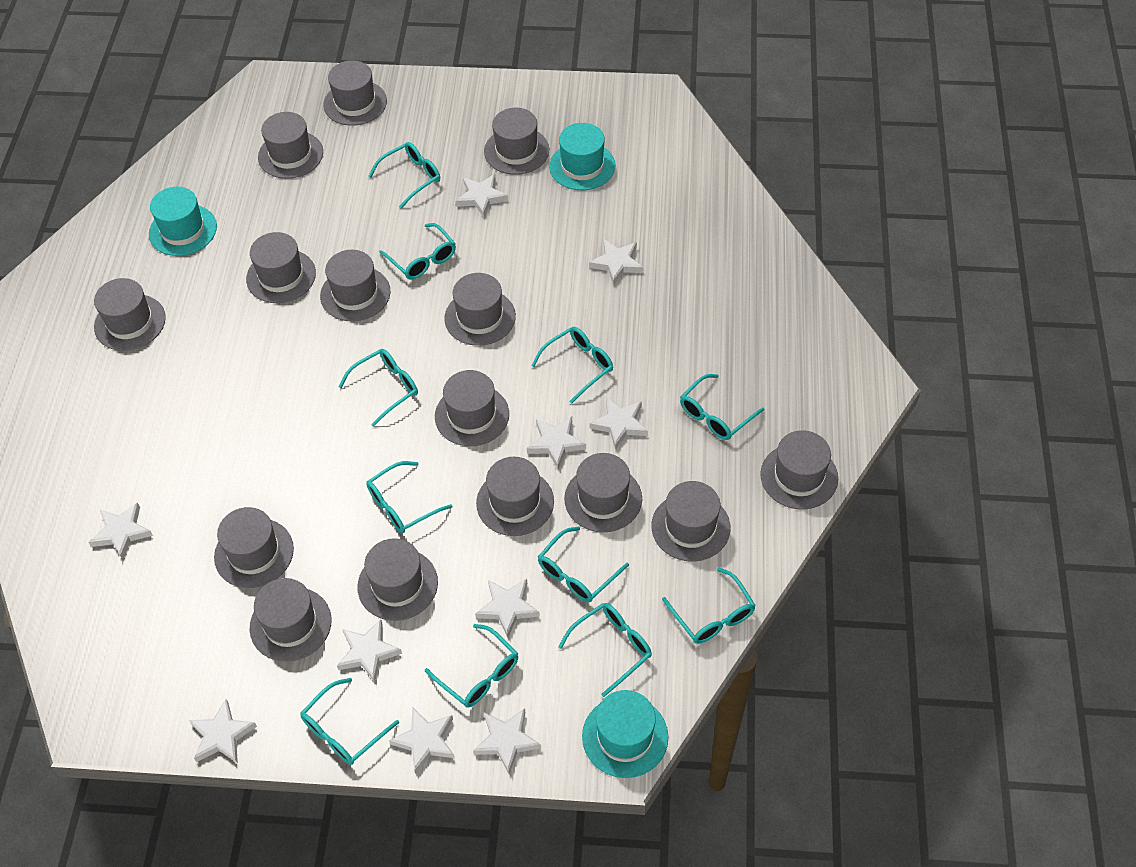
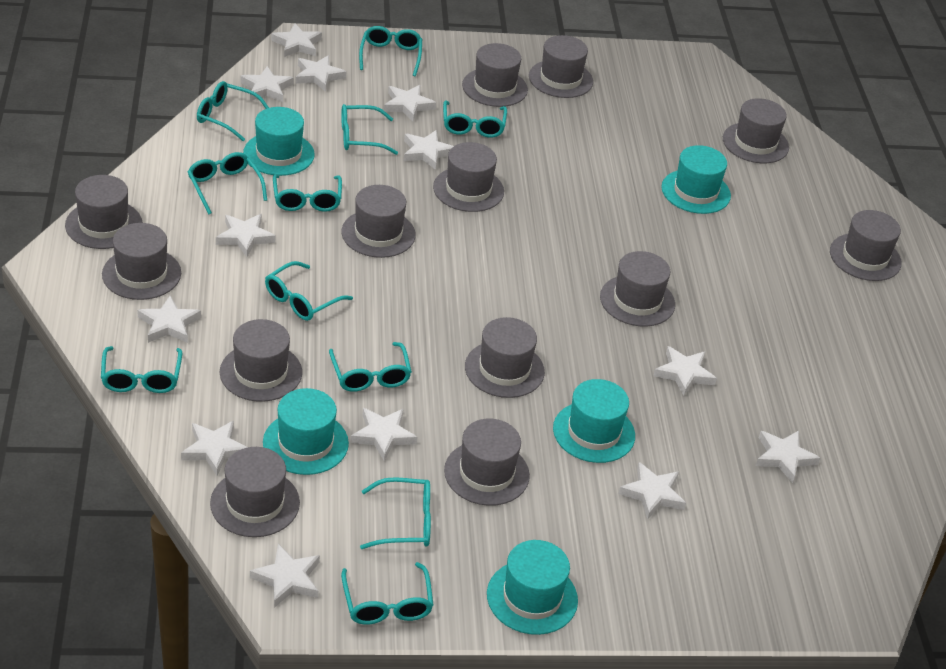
grey hat: 15 -> 13
turquoise hat: 3 -> 5
white star: 10 -> 13

